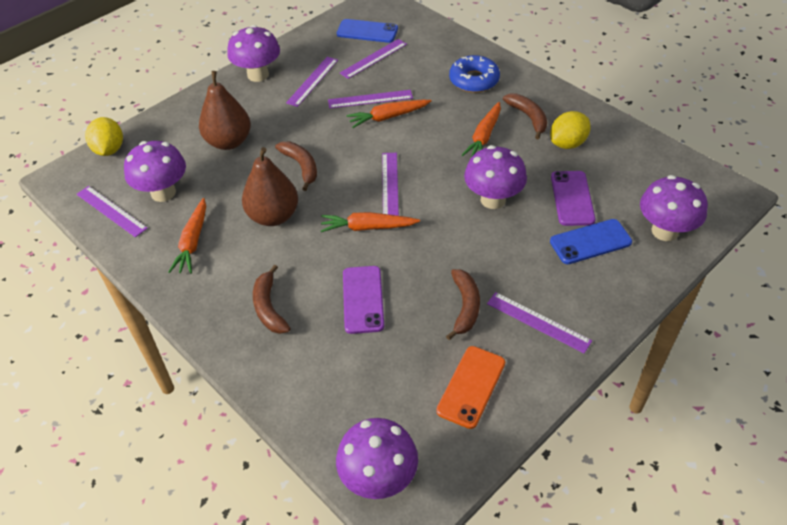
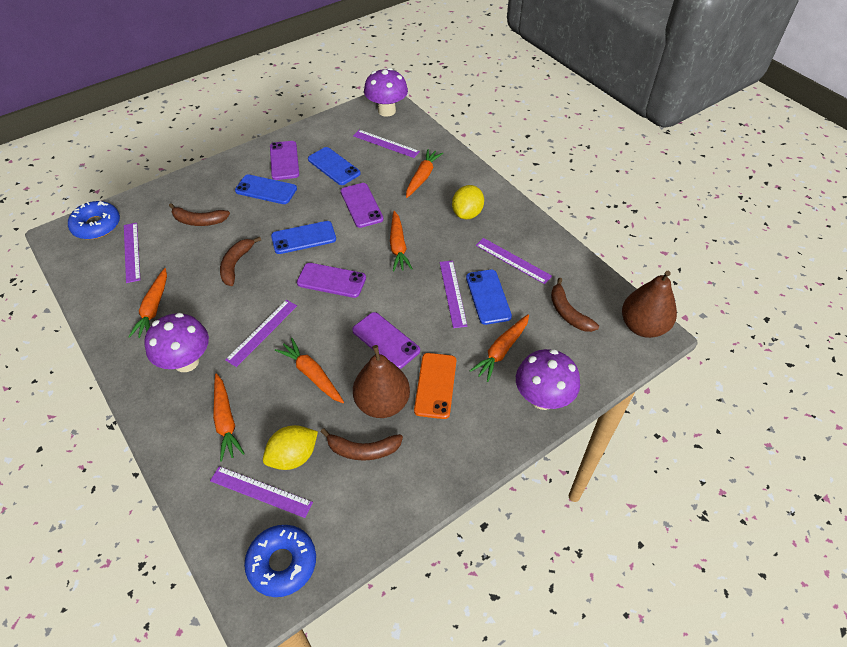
blue donut: 1 -> 2
blue phone: 2 -> 4
orange carrot: 4 -> 6
purple mushroom: 5 -> 3
purple phone: 2 -> 4

